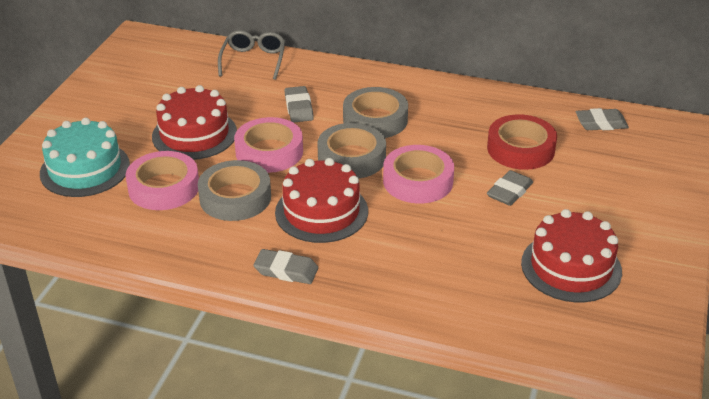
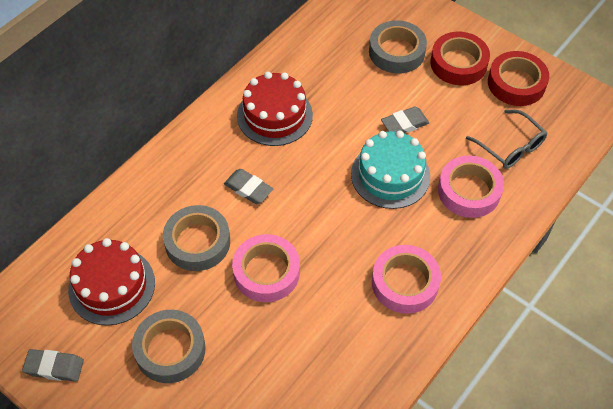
grey eraser: 4 -> 3
red cake: 3 -> 2
red tape: 1 -> 2

